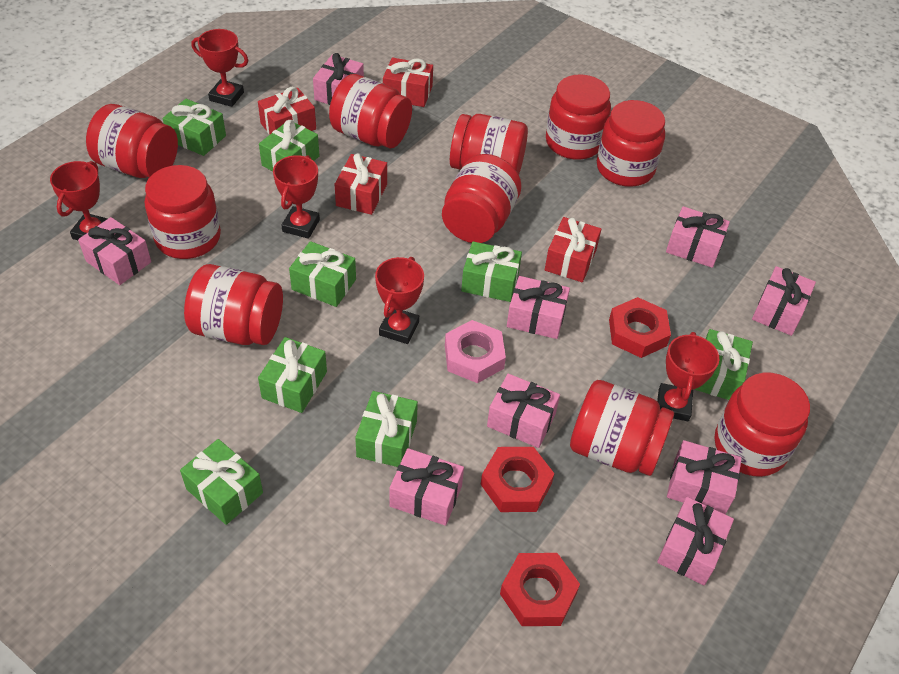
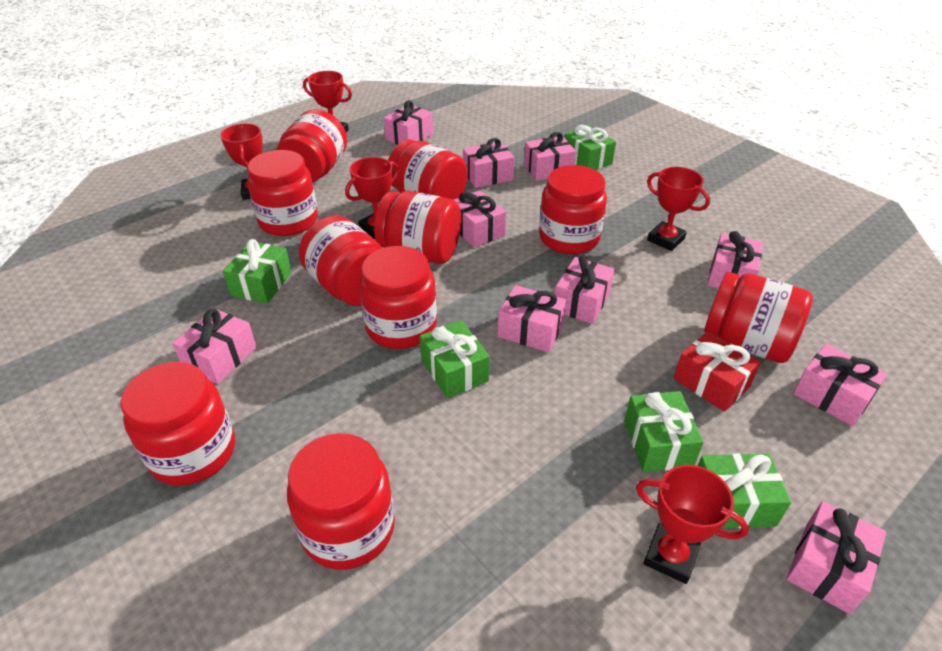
green gift: 8 -> 5
pink gift: 9 -> 10
pink nut: 1 -> 0
red gift: 4 -> 1
red nut: 3 -> 0

